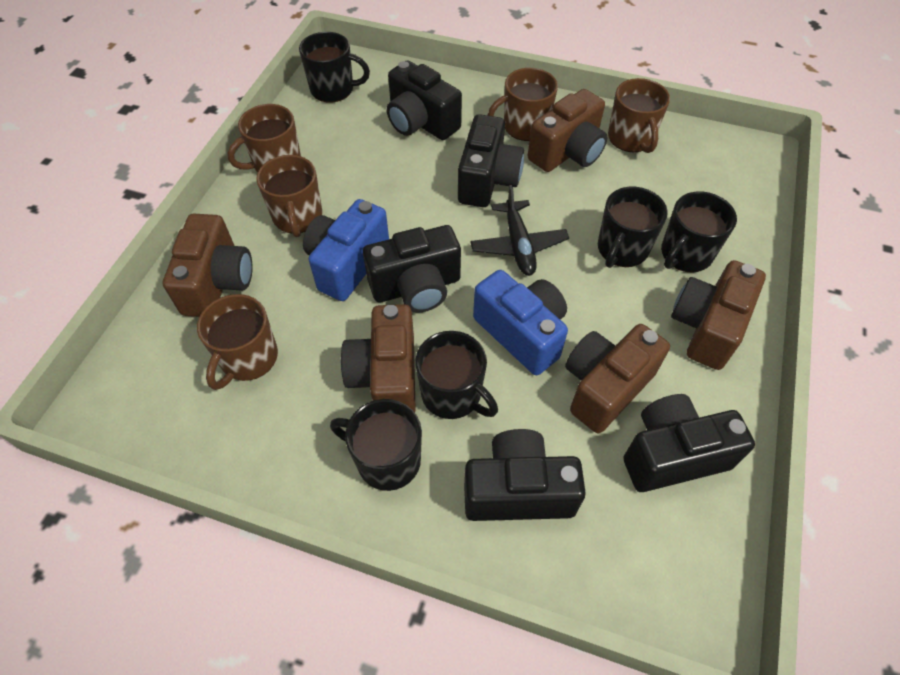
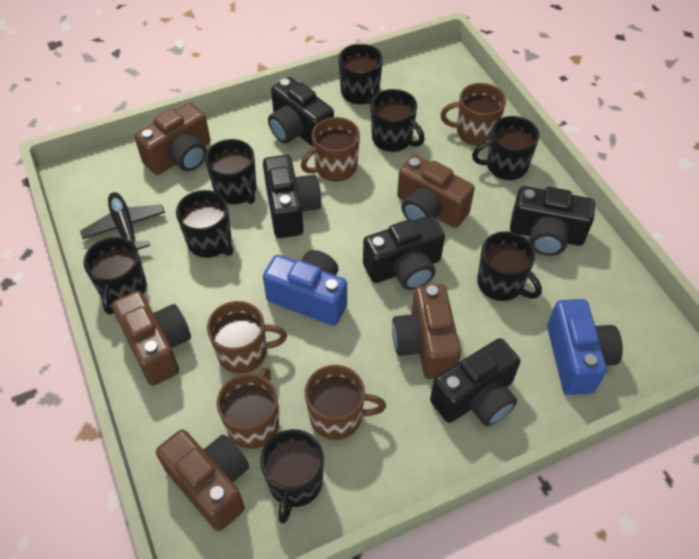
black mug: 5 -> 8

